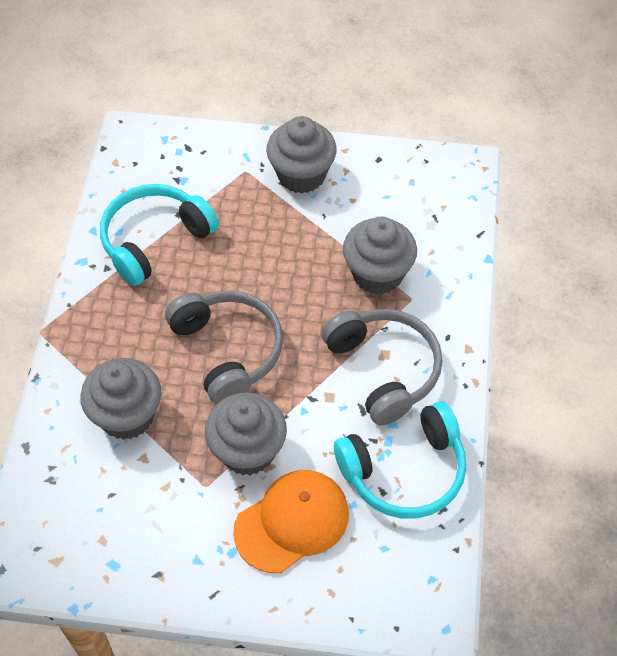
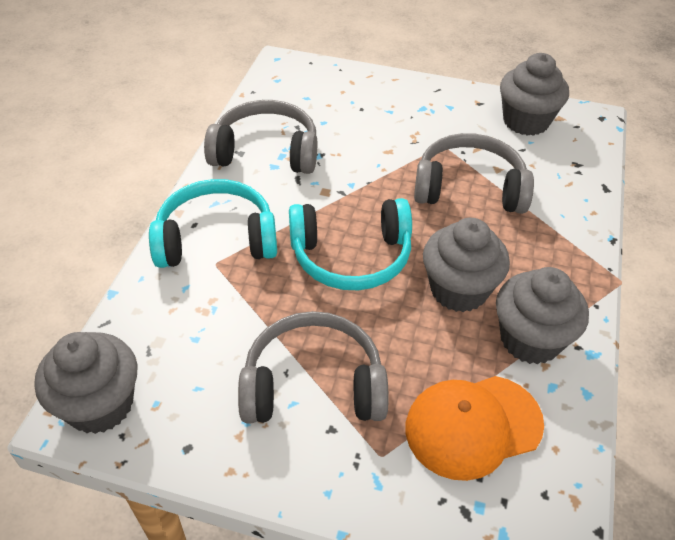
grey headphones: 2 -> 3

